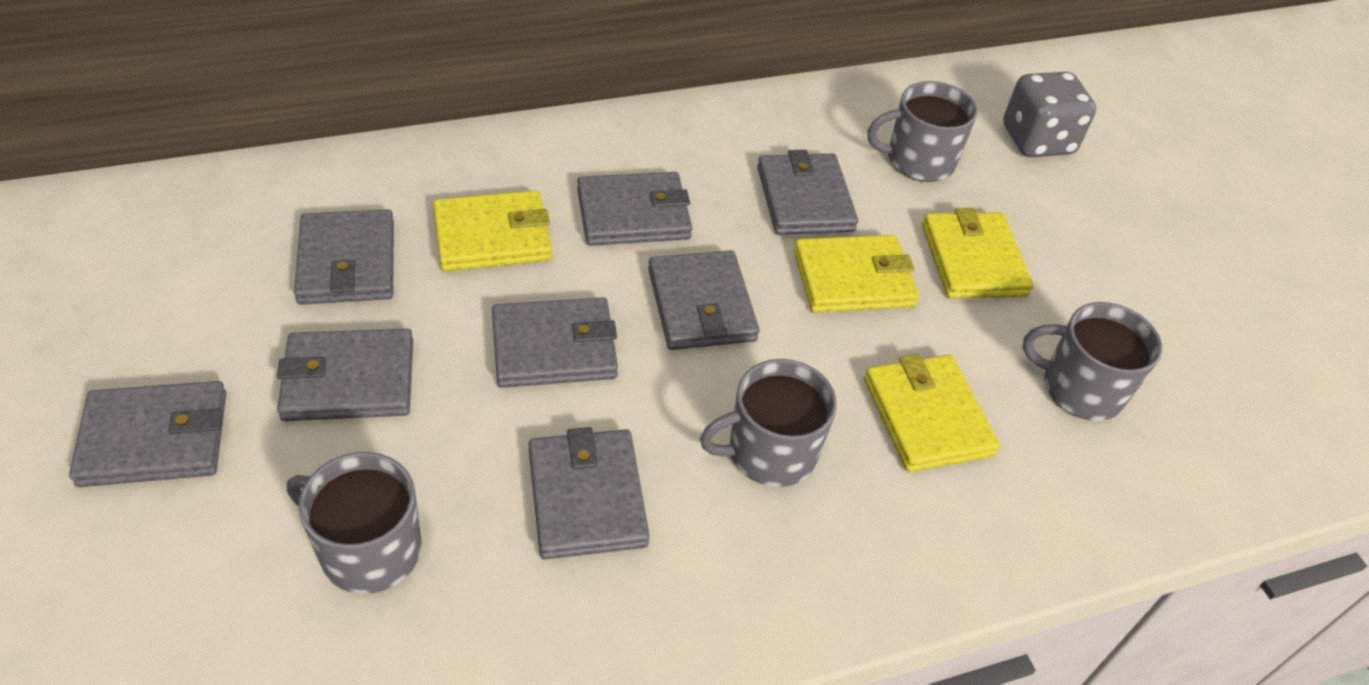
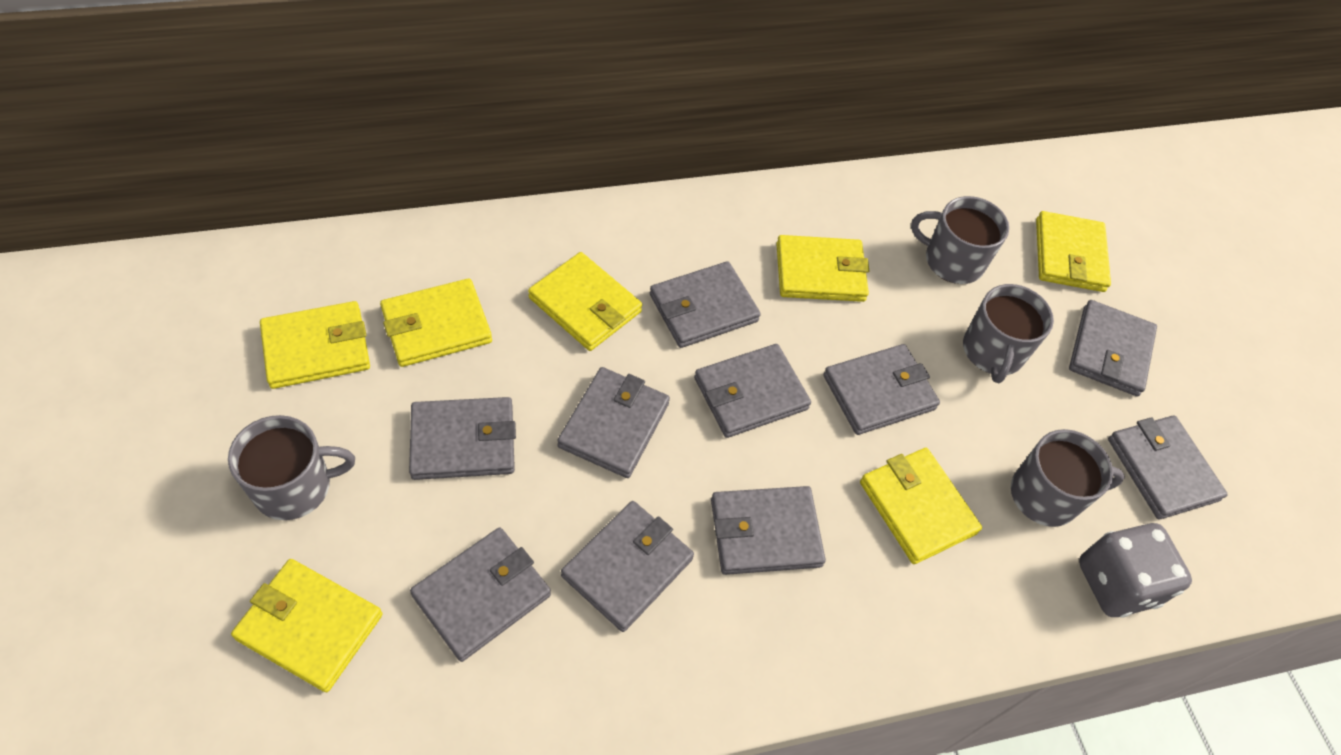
grey wallet: 8 -> 10
yellow wallet: 4 -> 7

